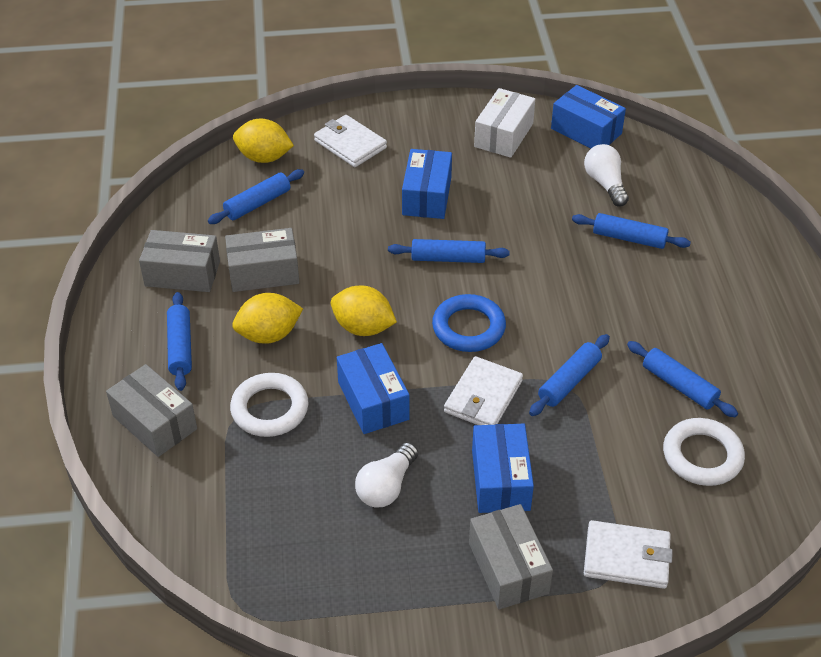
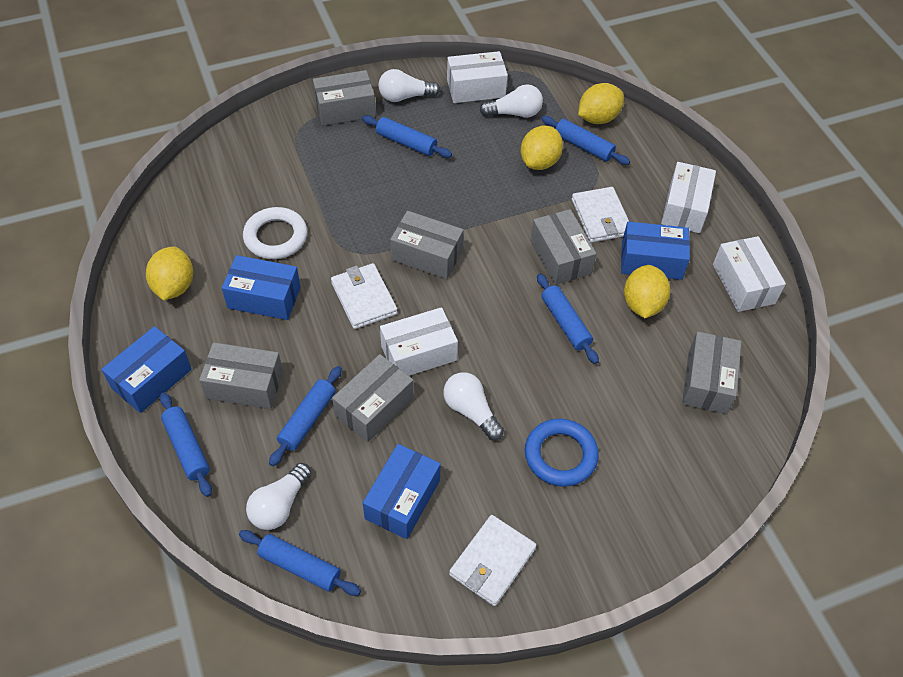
grey box: 4 -> 6
white box: 1 -> 4
white light bulb: 2 -> 4
white ring: 2 -> 1
yellow lemon: 3 -> 4

